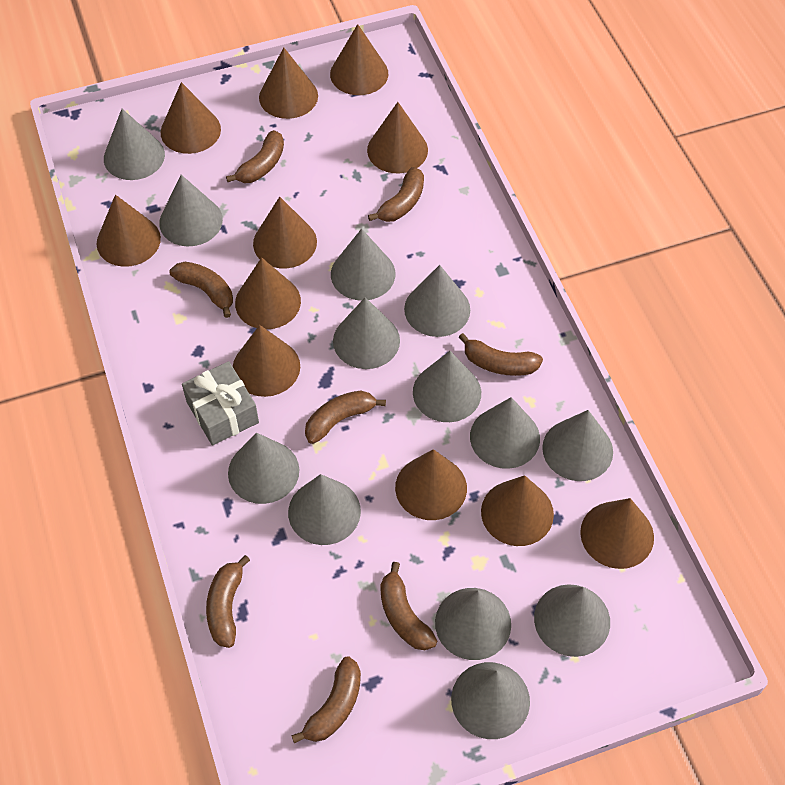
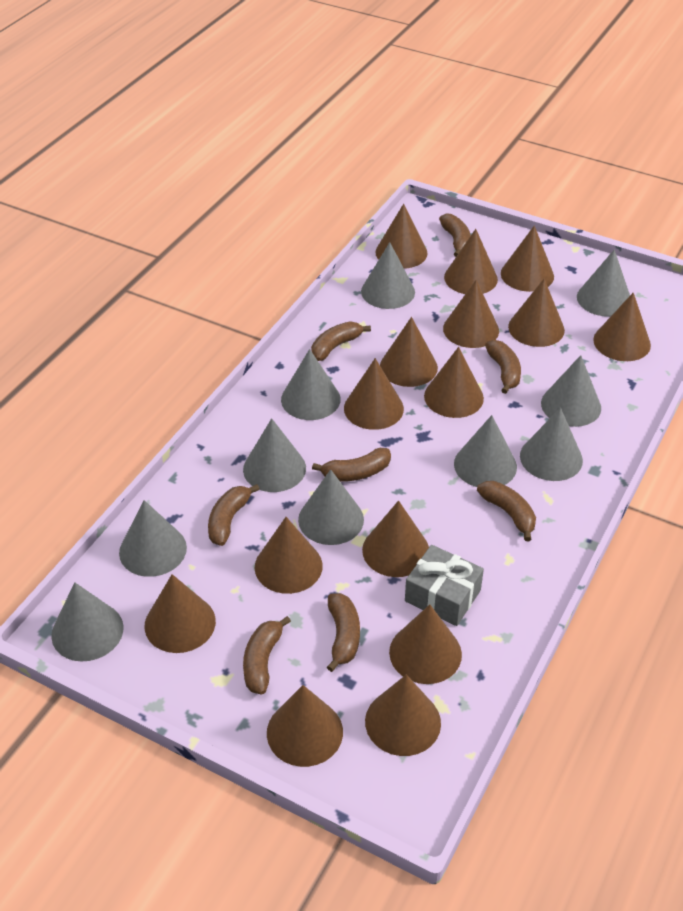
brown cone: 11 -> 15
grey cone: 13 -> 10

